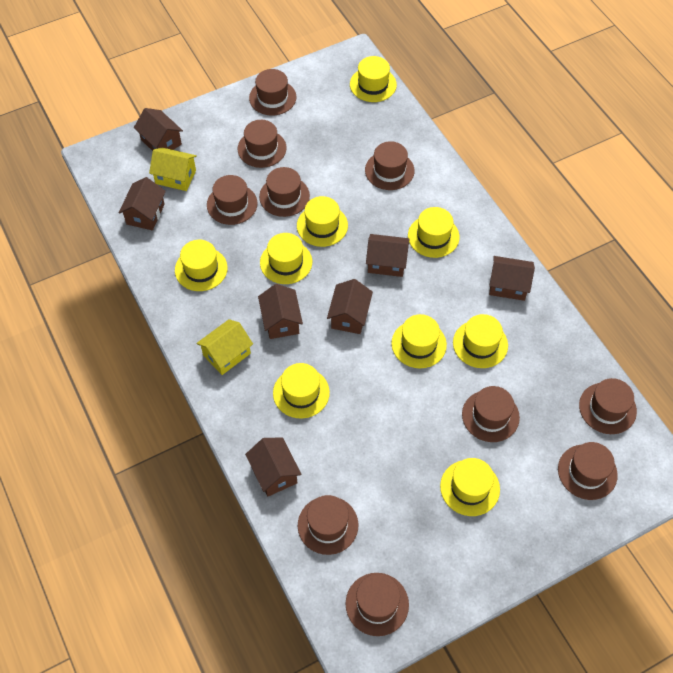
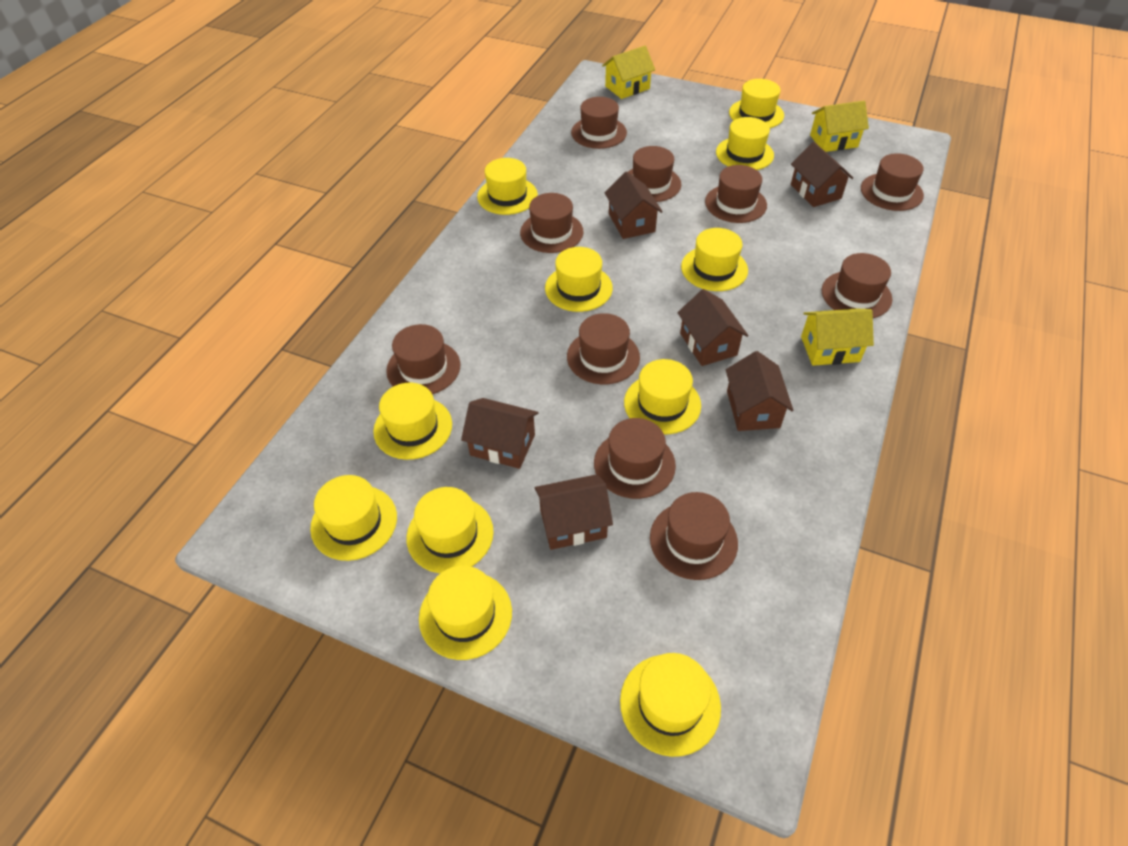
brown house: 7 -> 6
yellow hat: 9 -> 11
yellow house: 2 -> 3

